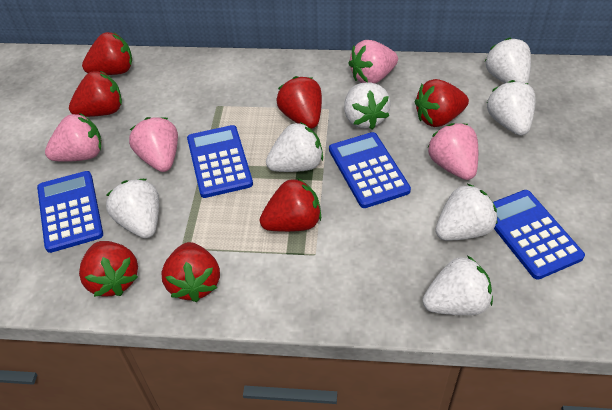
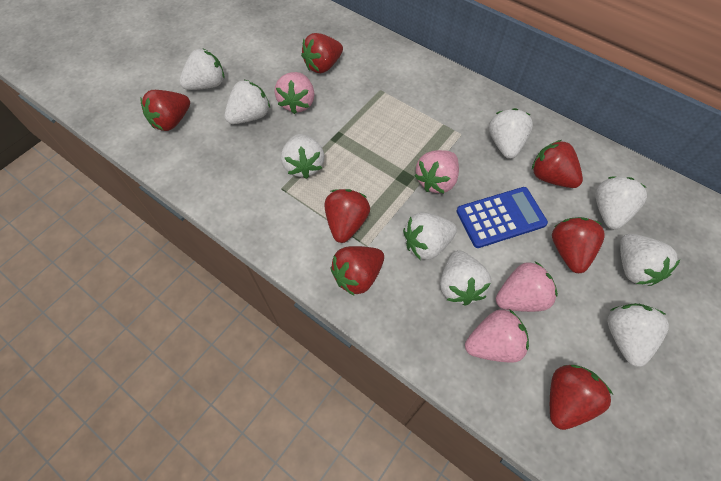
blue calculator: 4 -> 1
white strawberry: 7 -> 9

